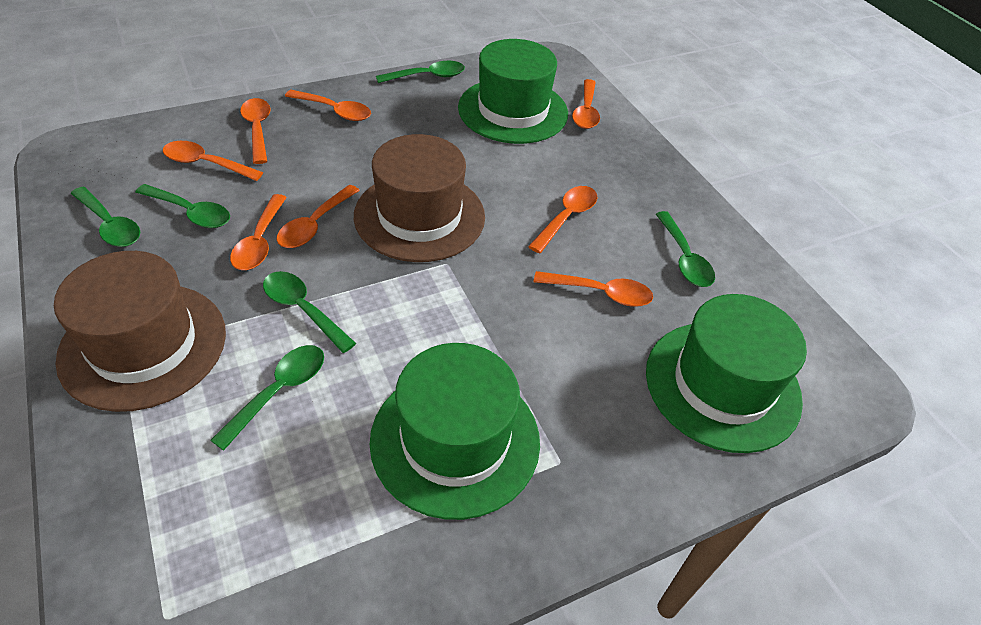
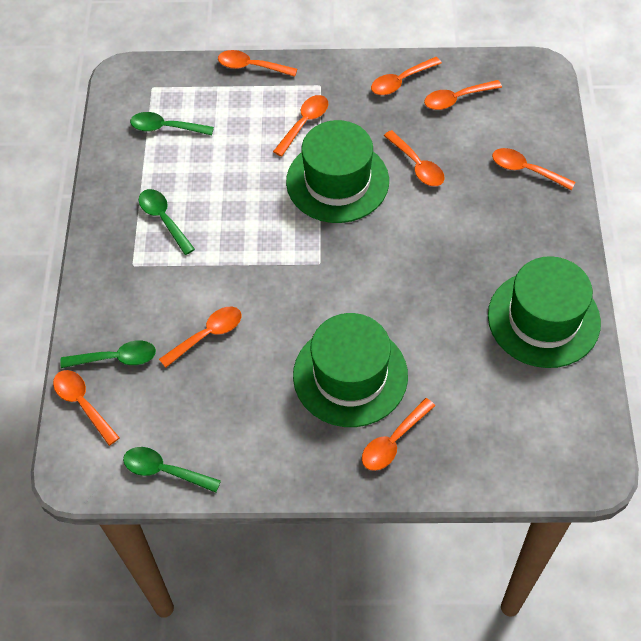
brown hat: 2 -> 0
green spoon: 6 -> 4
orange spoon: 8 -> 9

